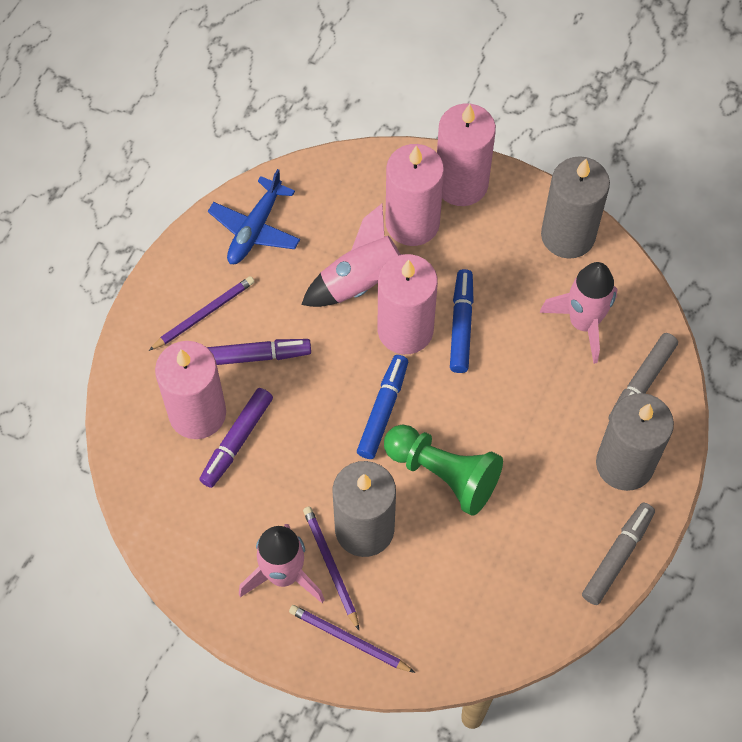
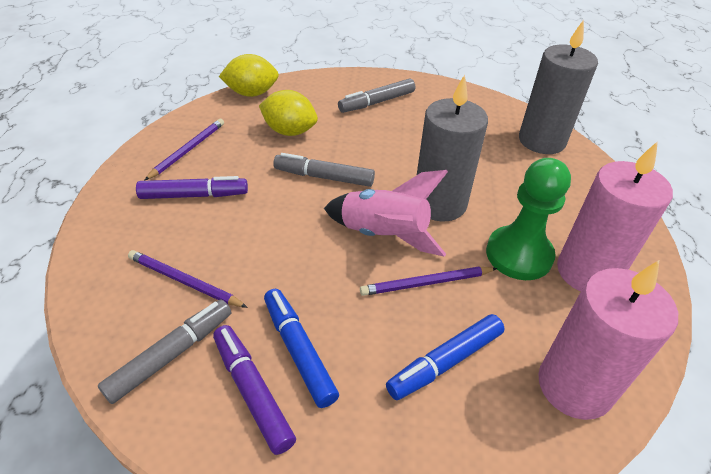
blue plane: 1 -> 0
grey candle: 3 -> 2
grey marker: 2 -> 3
pink candle: 4 -> 2
pink rocket: 3 -> 1
yellow lemon: 0 -> 2

